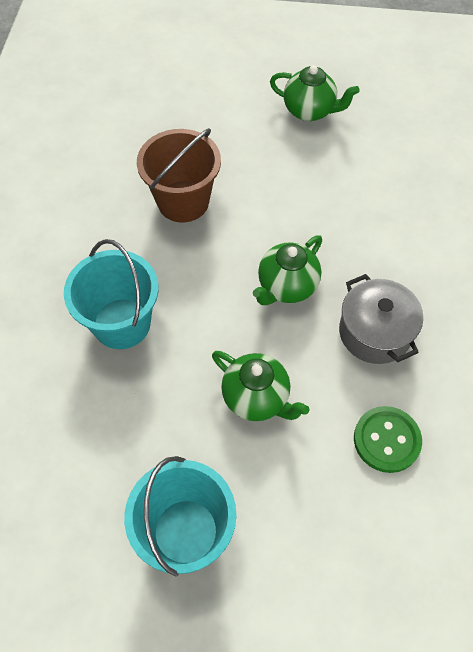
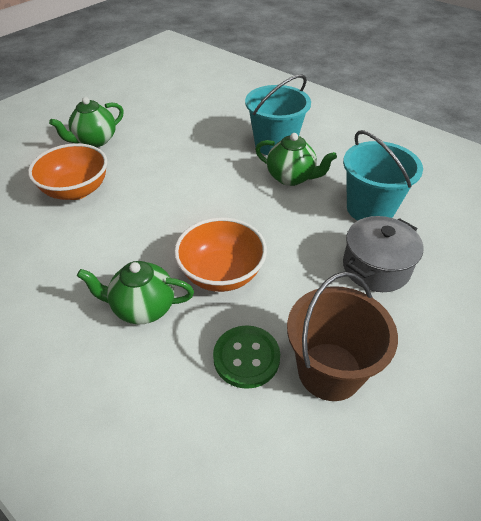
orange bowl: 0 -> 2

